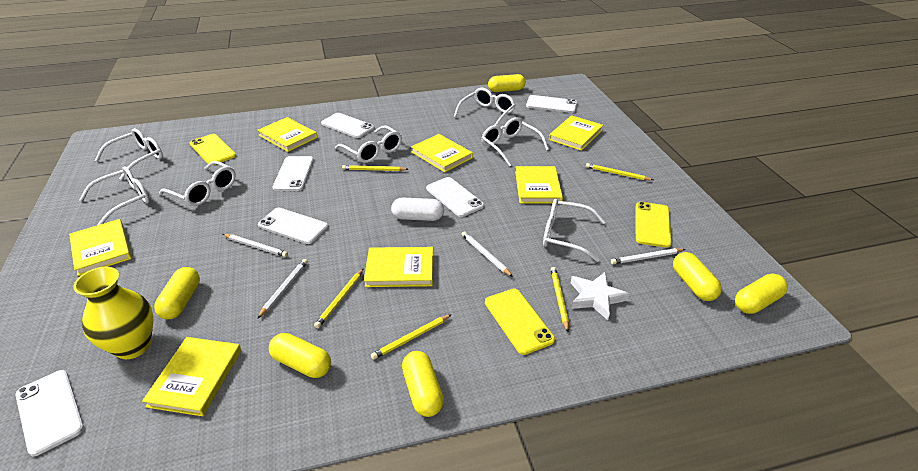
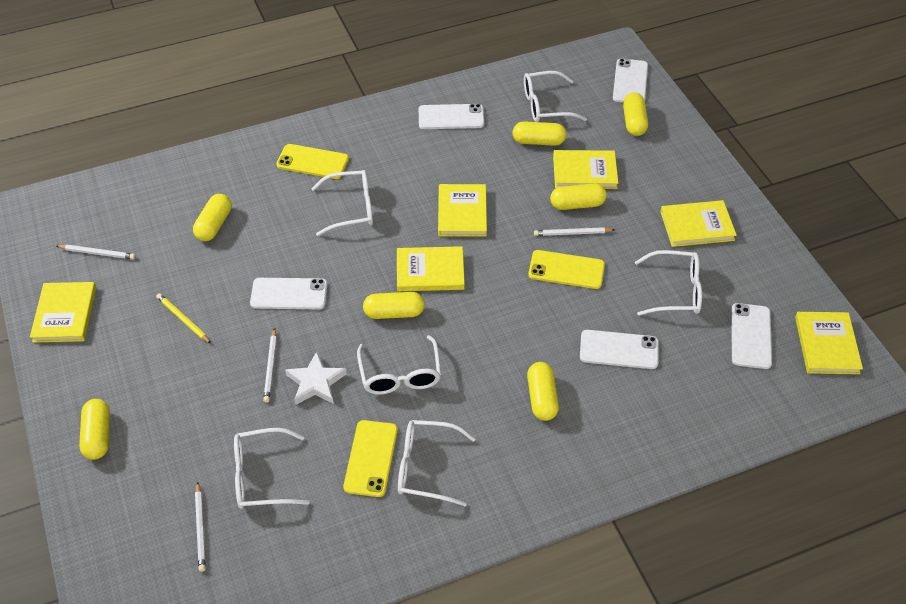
white capsule: 1 -> 0
white glasses: 7 -> 6
white phone: 6 -> 5
yellow book: 7 -> 6
yellow capsule: 6 -> 7
yellow pencil: 5 -> 1
yellow vase: 1 -> 0

